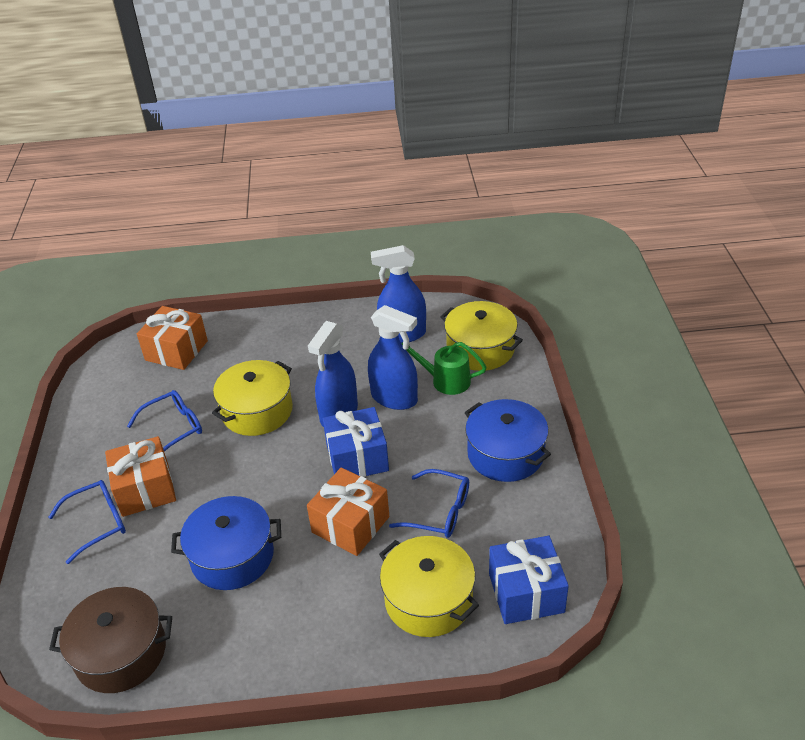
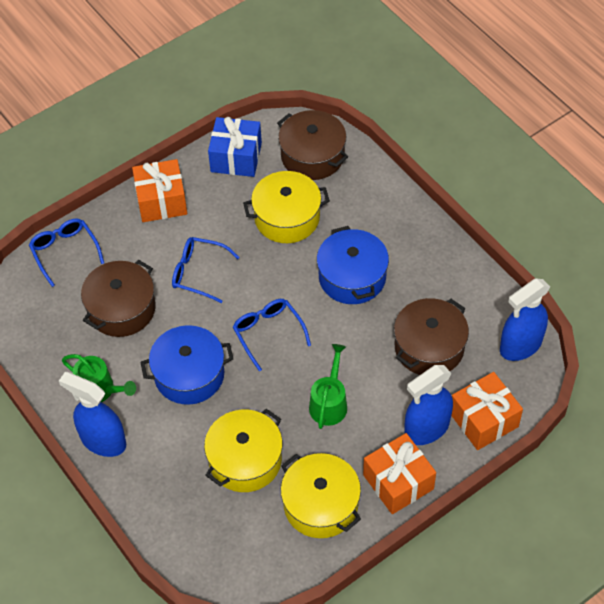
blue gift: 2 -> 1
brown pot: 1 -> 3
green watering can: 1 -> 2

